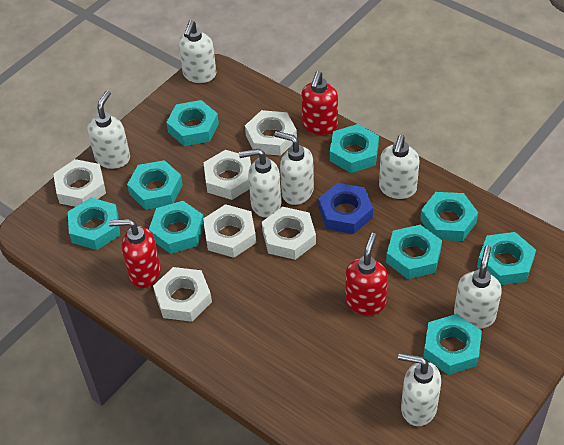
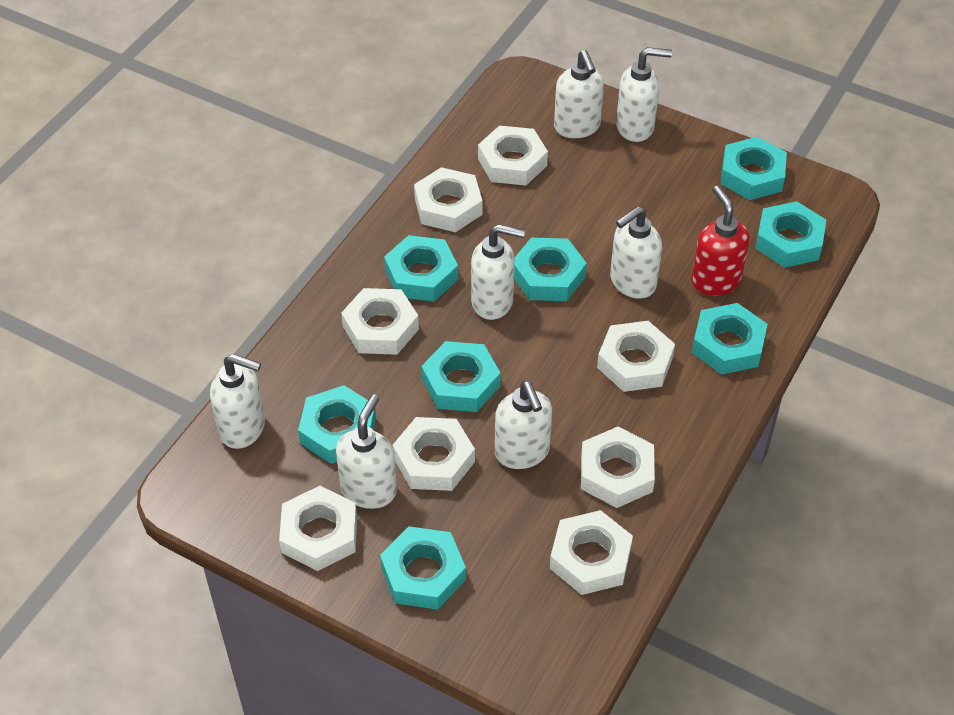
blue nut: 1 -> 0
red soap dispenser: 3 -> 1
turquoise nut: 9 -> 8
white nut: 6 -> 8

